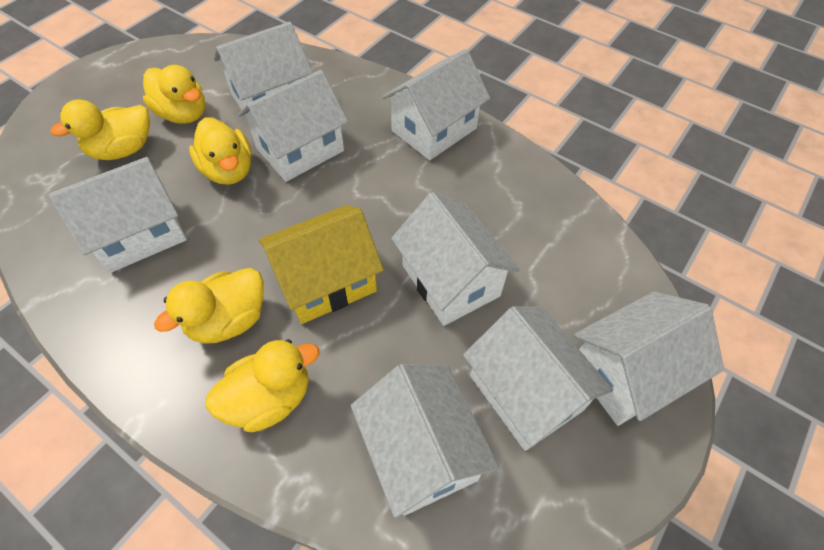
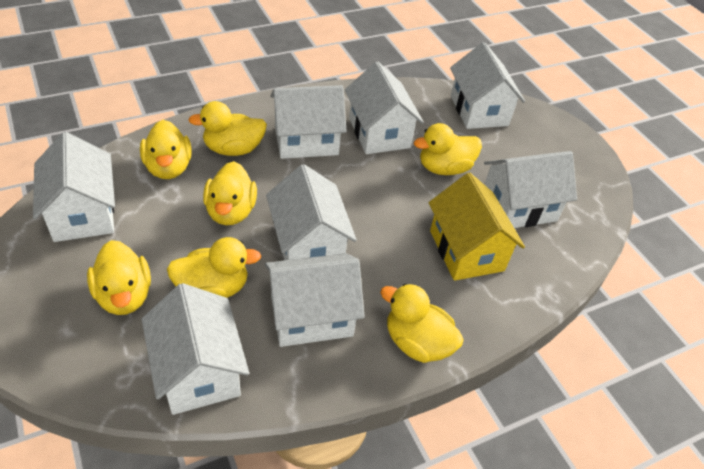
yellow duck: 5 -> 7

